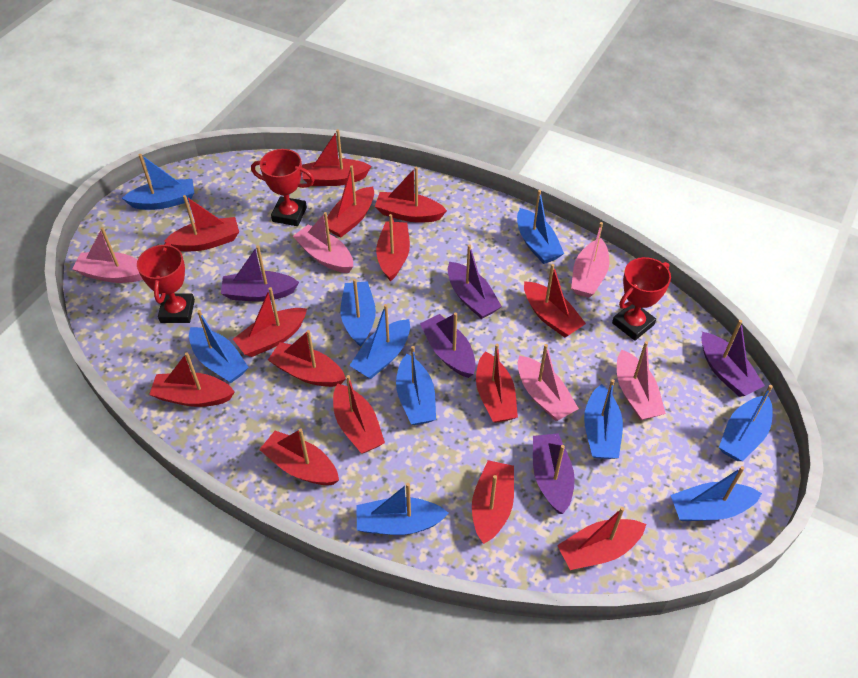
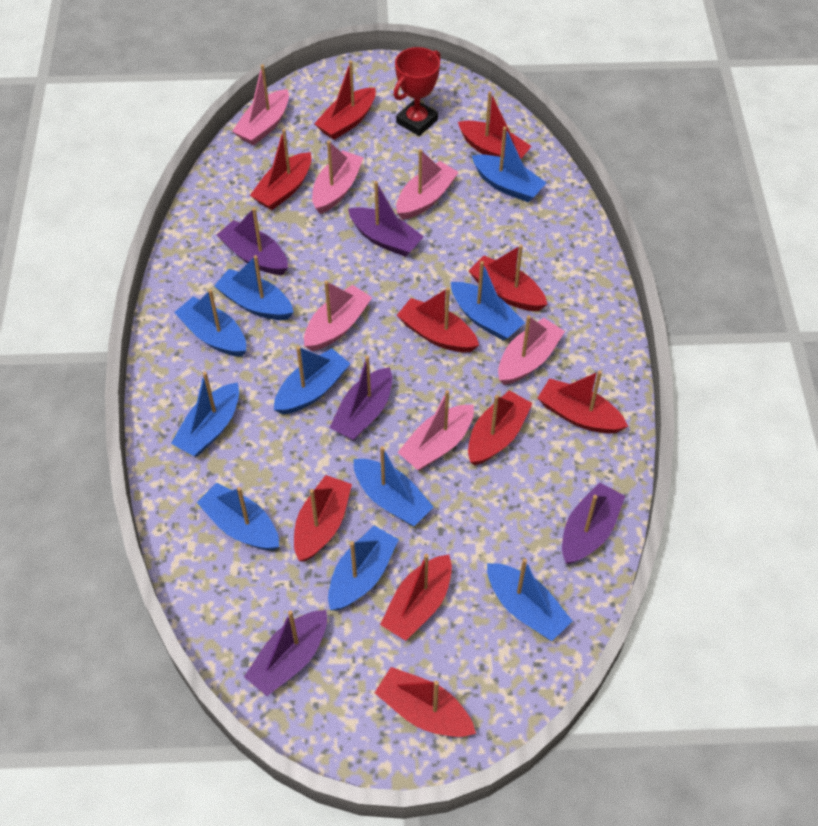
pink boat: 5 -> 6
red boat: 14 -> 10
red trophy: 3 -> 1

